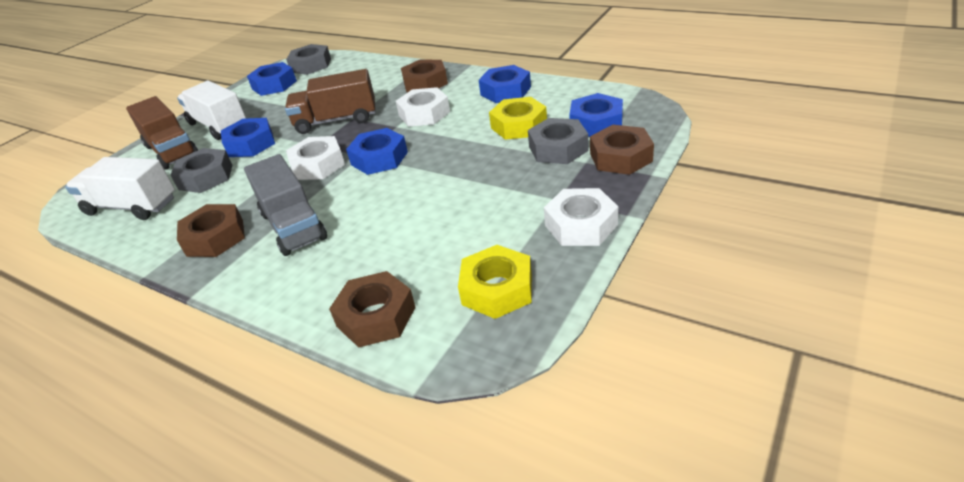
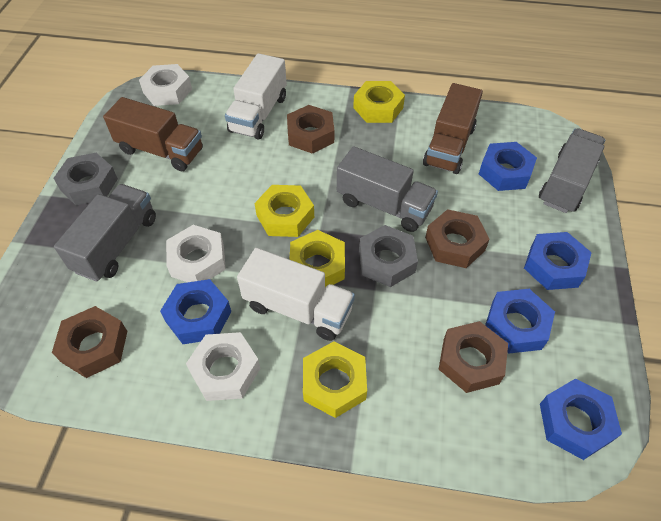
grey nut: 3 -> 2
grey truck: 1 -> 3
yellow nut: 2 -> 4

